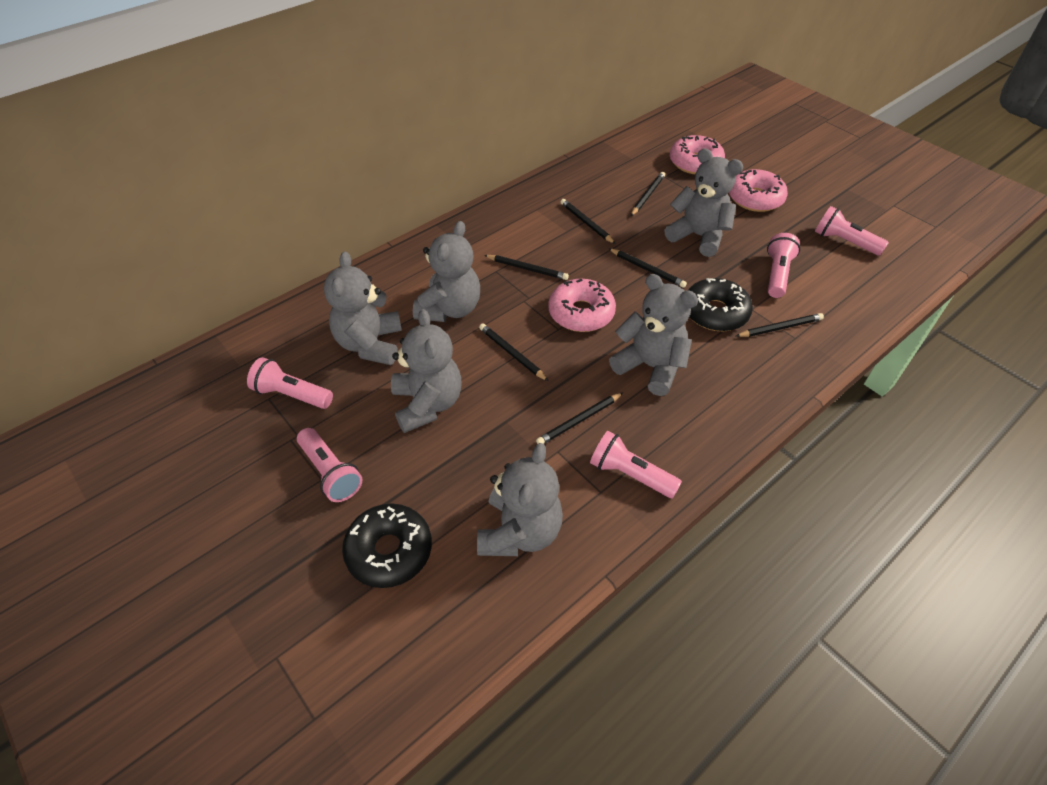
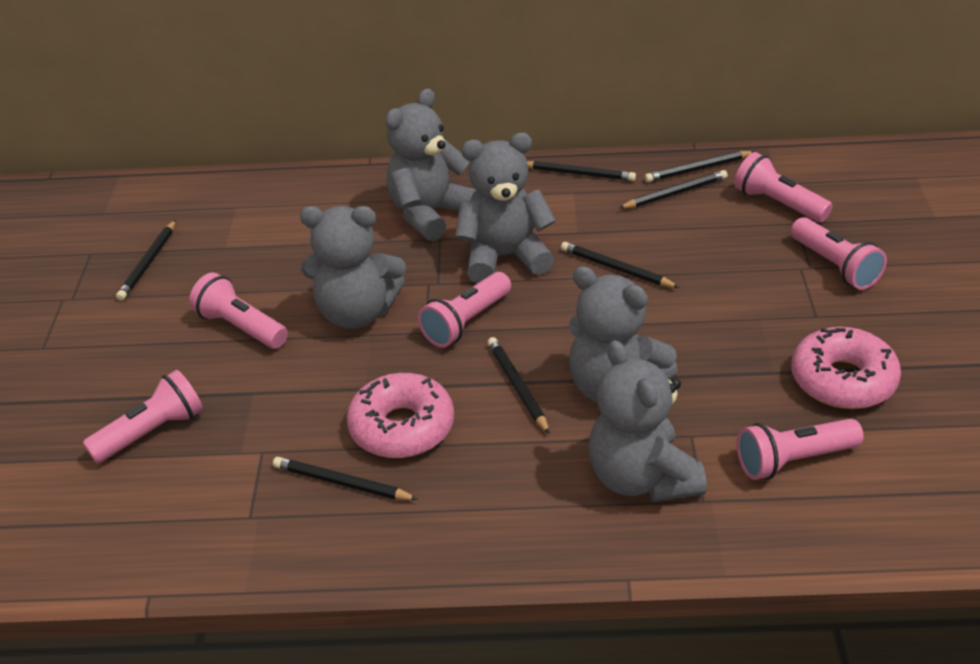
black donut: 2 -> 0
grey teddy bear: 6 -> 5
pink donut: 3 -> 2
pink flashlight: 5 -> 6

